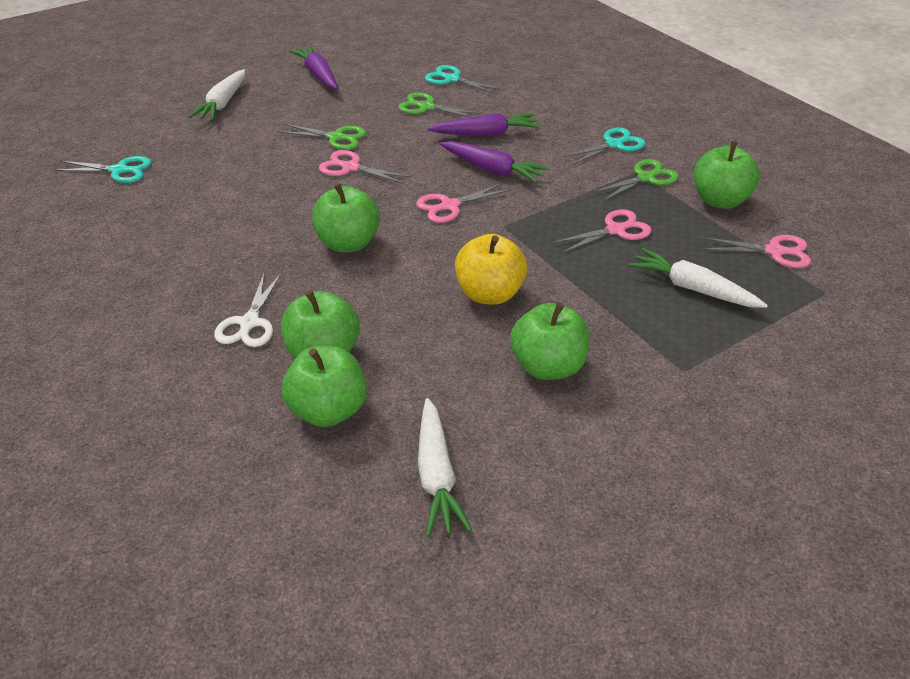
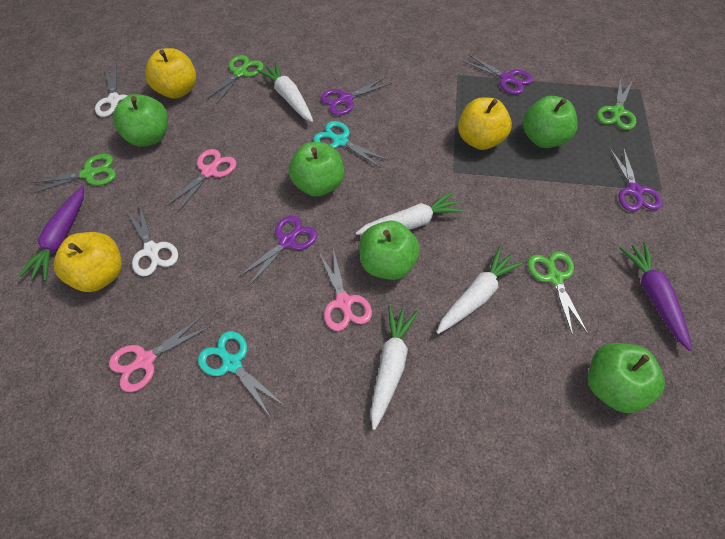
green scissors: 3 -> 4
pink scissors: 4 -> 3
purple carrot: 3 -> 2
purple scissors: 0 -> 4
turquoise scissors: 3 -> 2
white carrot: 3 -> 4
white scissors: 1 -> 2
yellow apple: 1 -> 3

